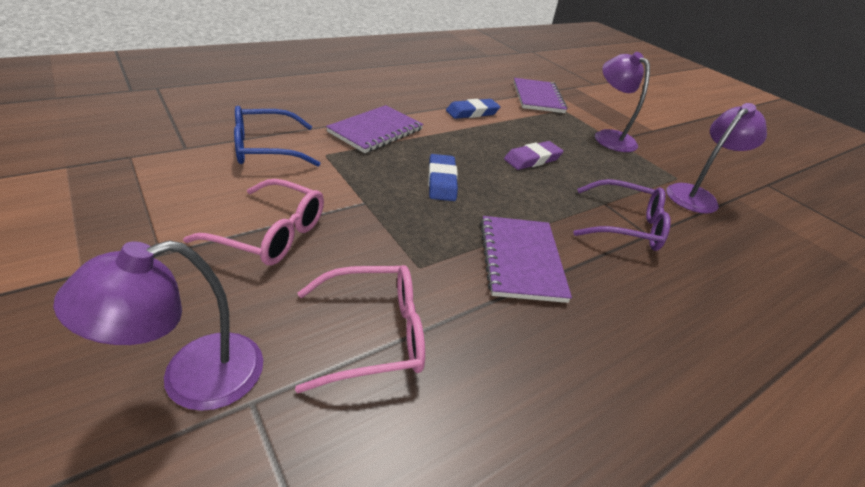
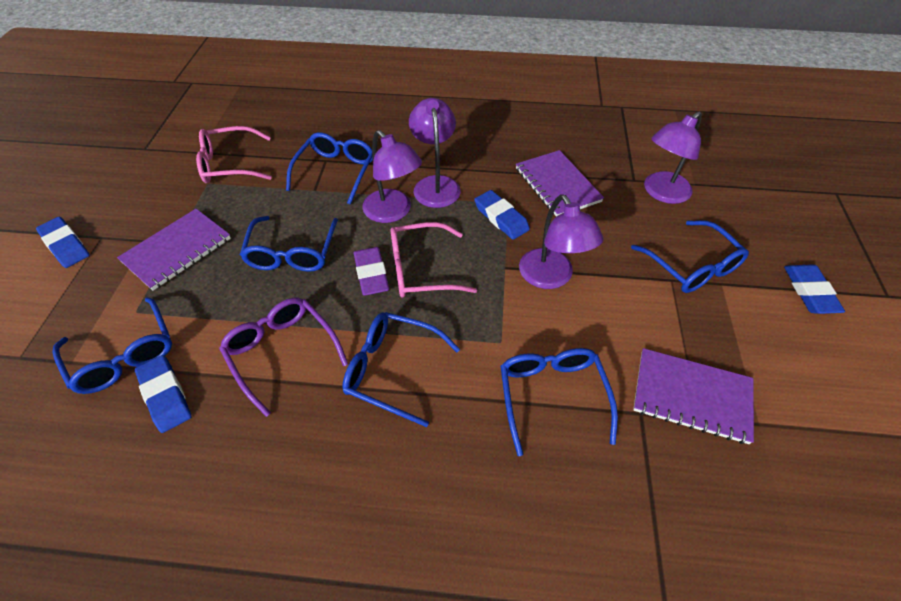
blue eraser: 2 -> 4
blue glasses: 1 -> 6
purple lamp: 3 -> 4

